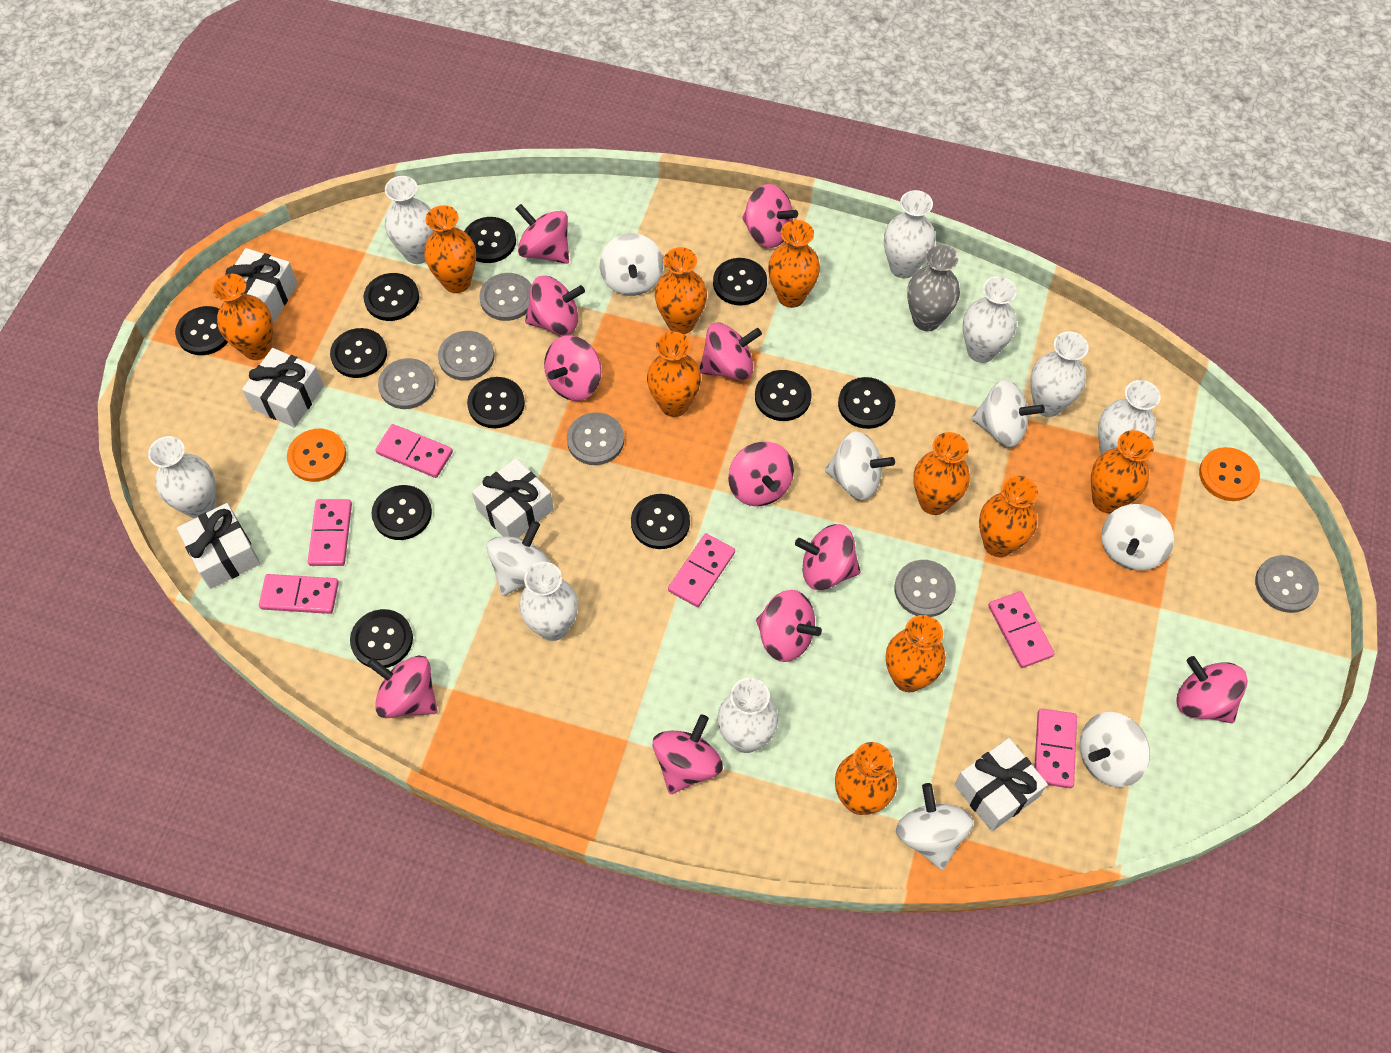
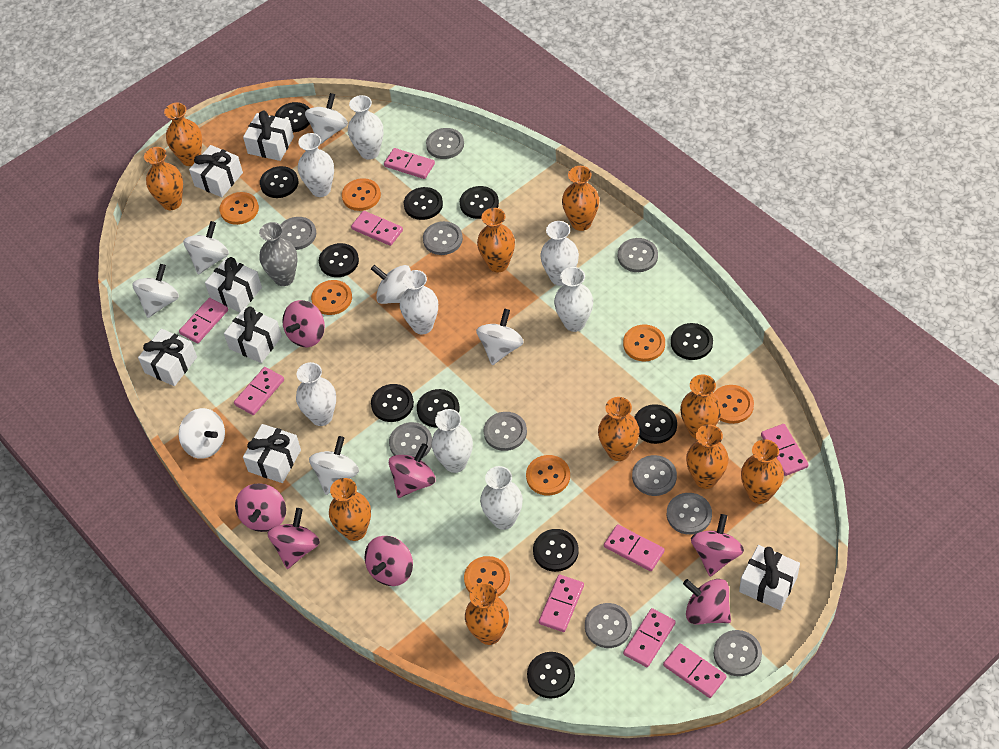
grey button: 6 -> 10
orange button: 2 -> 7
pink domino: 6 -> 9
pink spinning top: 11 -> 7
white gift: 5 -> 7

